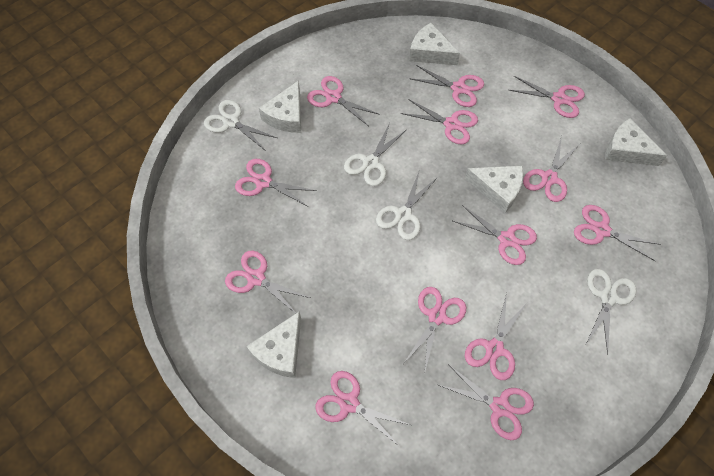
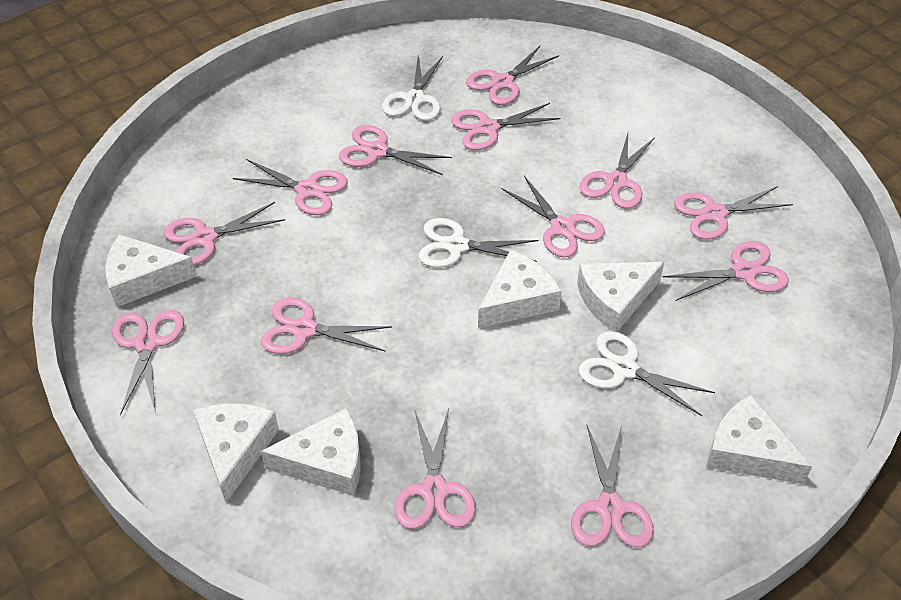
white cheese: 5 -> 6
white scissors: 4 -> 3

